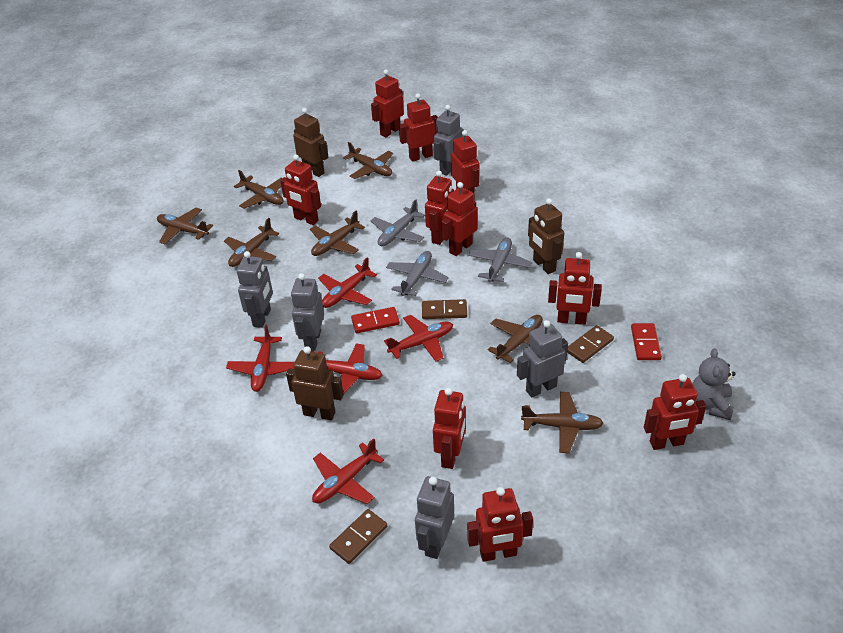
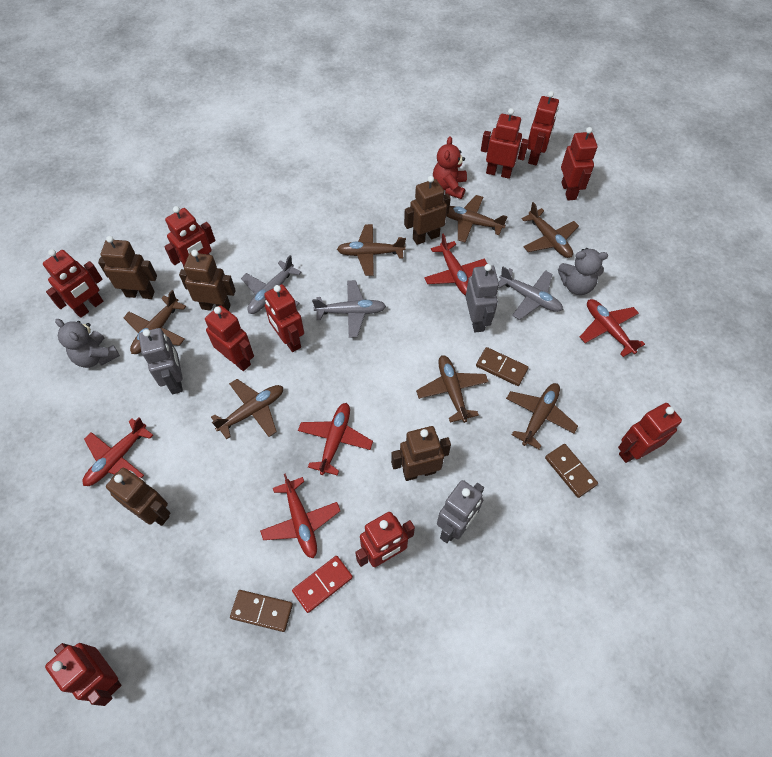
brown robot: 3 -> 5
grey robot: 5 -> 3
grey teddy bear: 1 -> 2
red domino: 2 -> 1
red teddy bear: 0 -> 1

